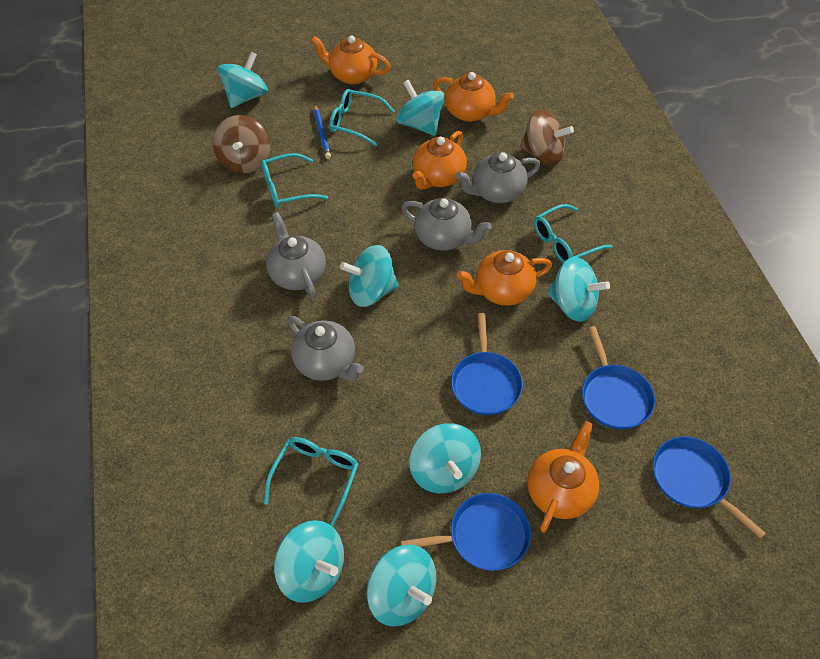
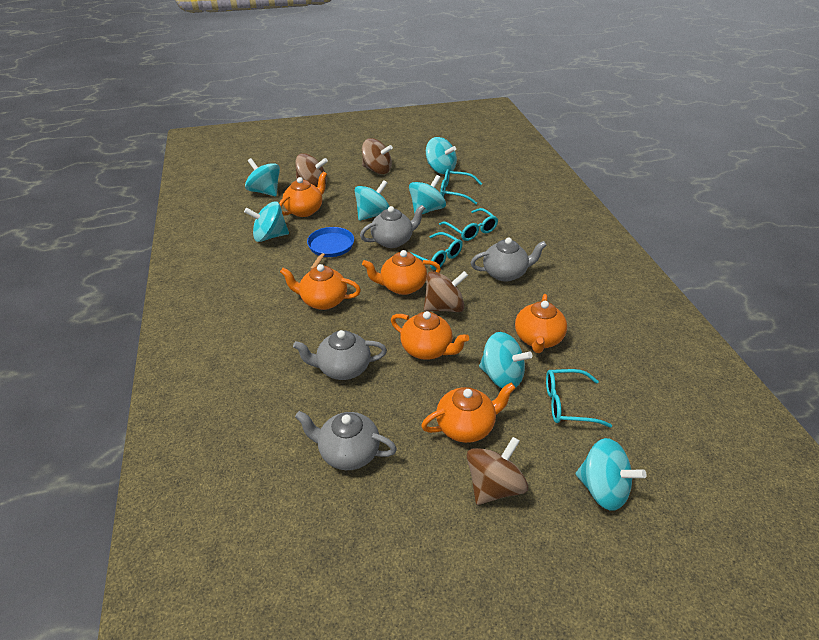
blue pan: 4 -> 1
blue pencil: 1 -> 0
brown spinning top: 2 -> 4
orange teapot: 5 -> 6

